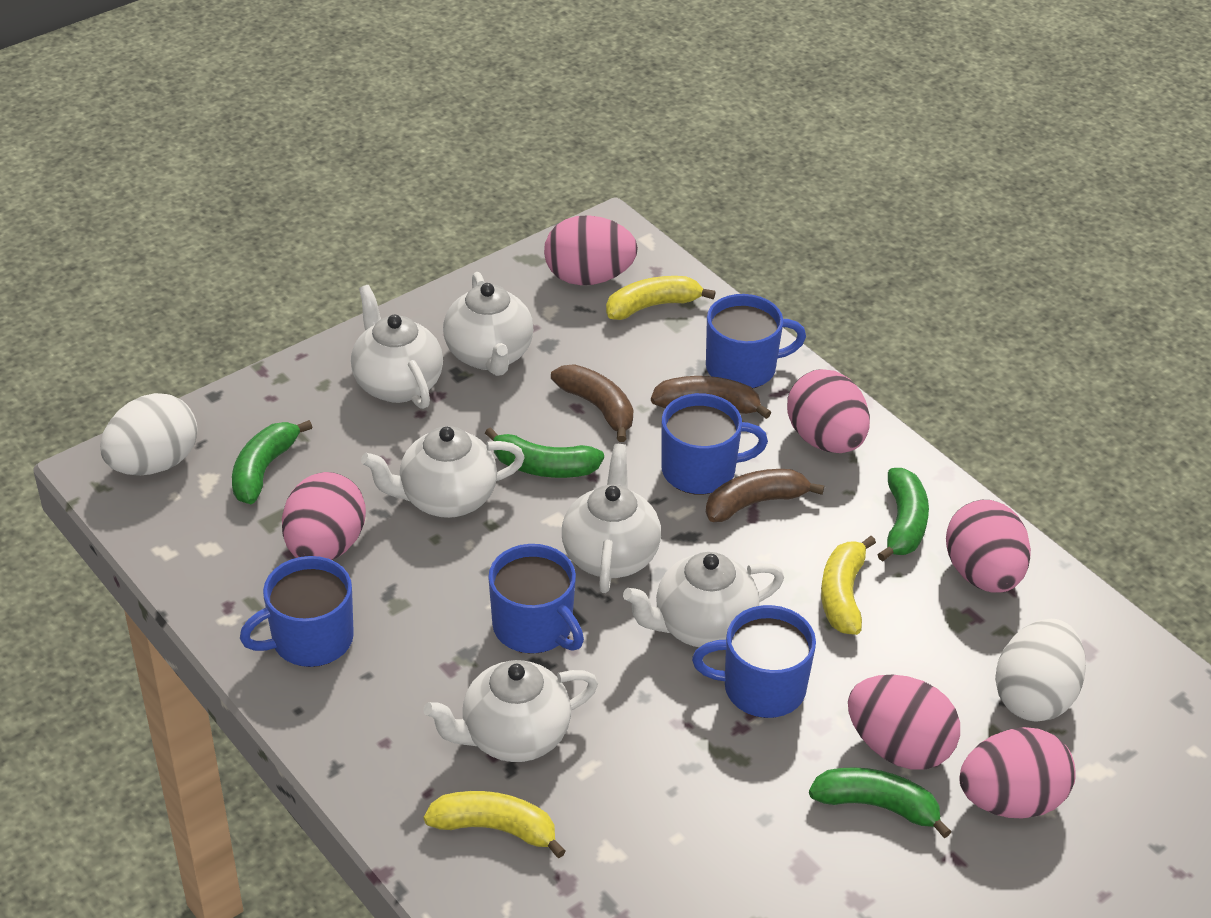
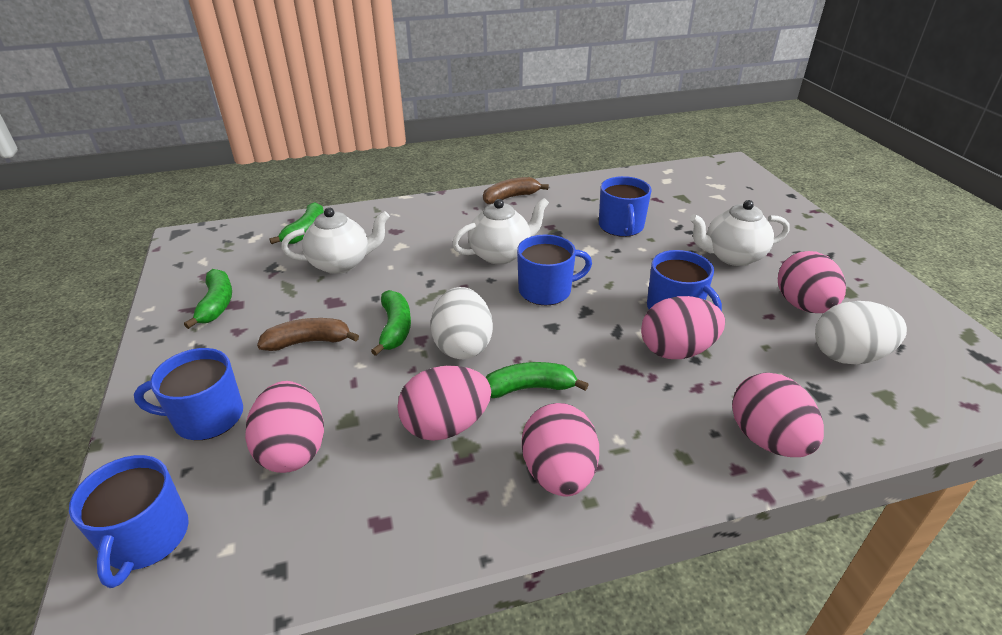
brown banana: 3 -> 2
white teapot: 6 -> 3
yellow banana: 3 -> 0

